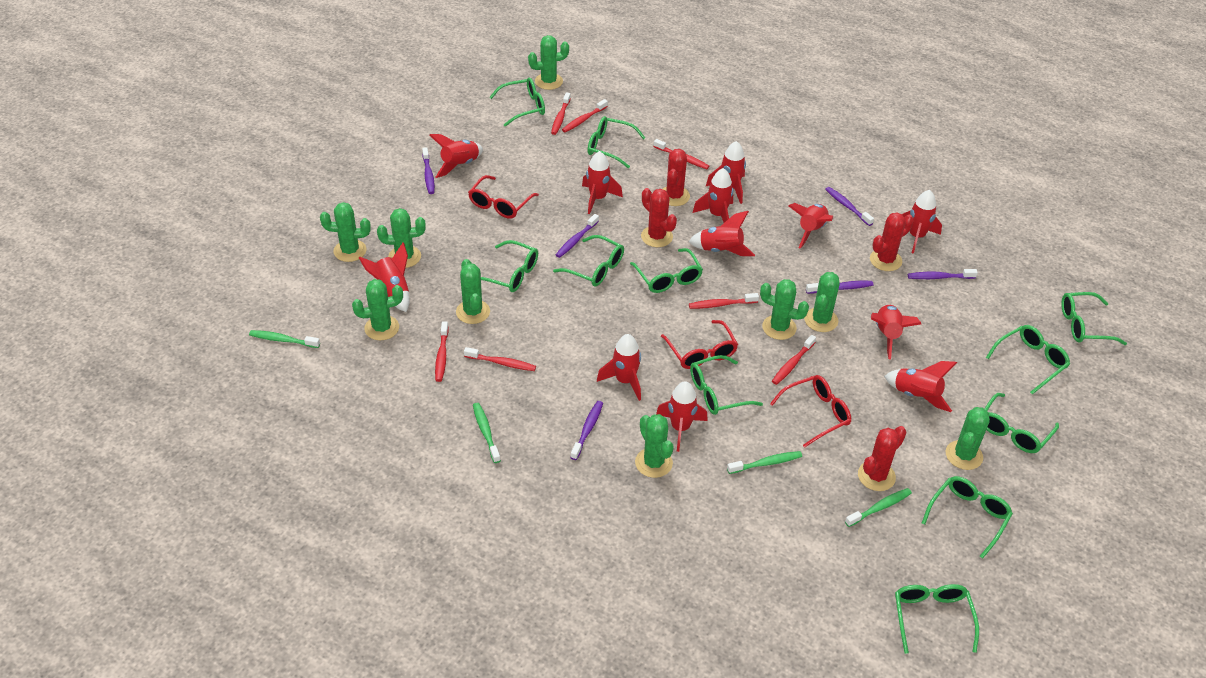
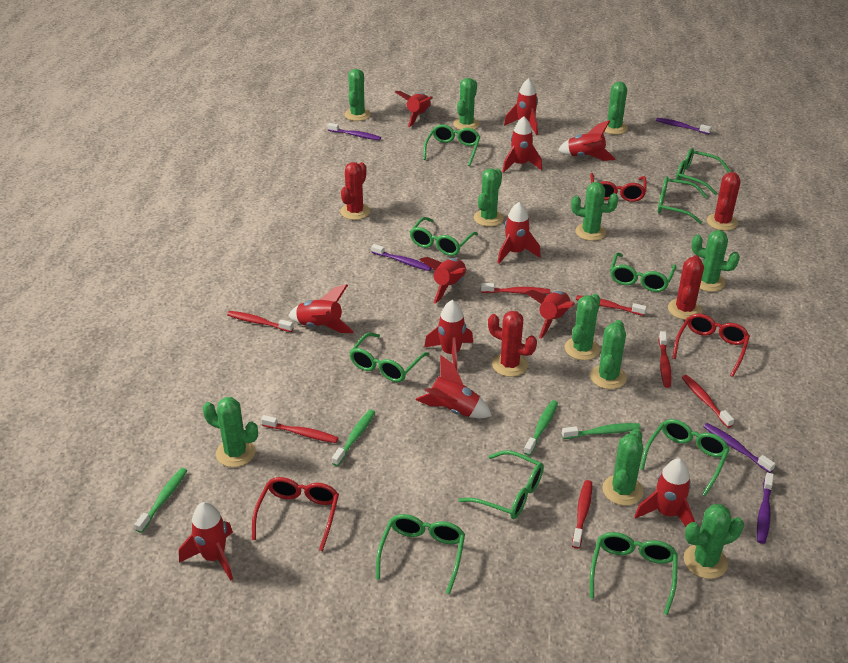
green cactus: 9 -> 11
green glasses: 11 -> 10
purple toothbrush: 6 -> 5

